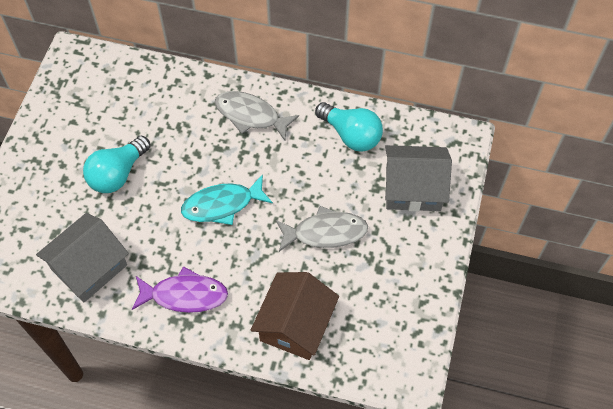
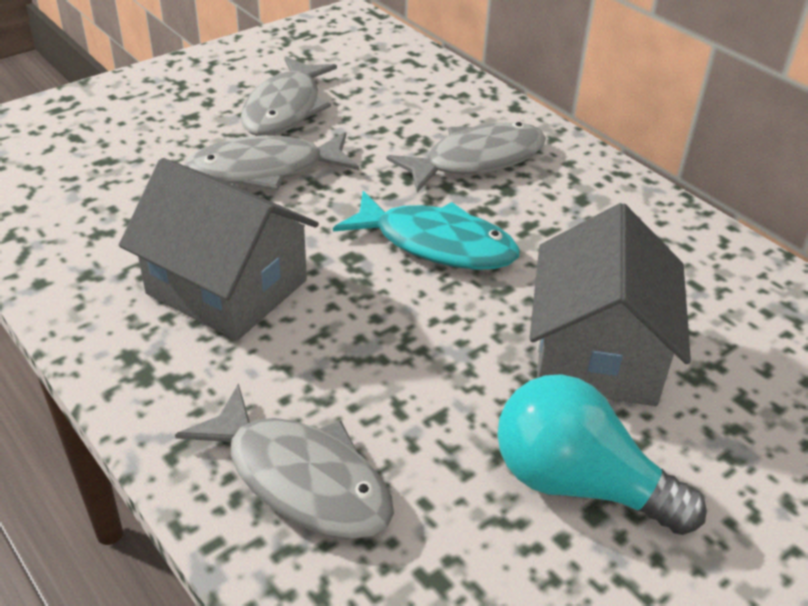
brown house: 1 -> 0
grey fish: 2 -> 4
purple fish: 1 -> 0
turquoise light bulb: 2 -> 1

